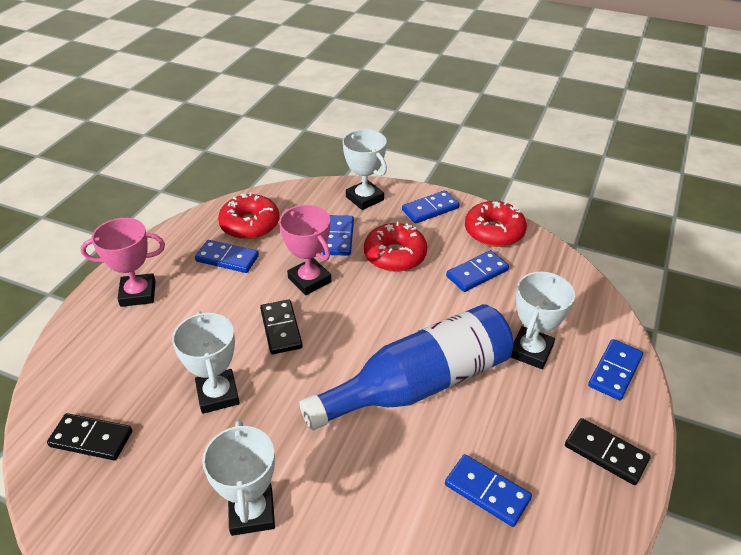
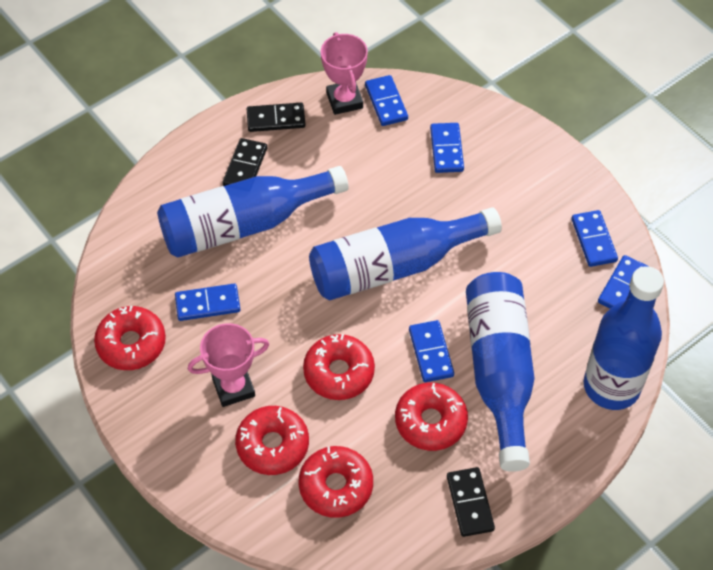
blue bottle: 1 -> 4
red donut: 3 -> 5
white trophy: 4 -> 0

